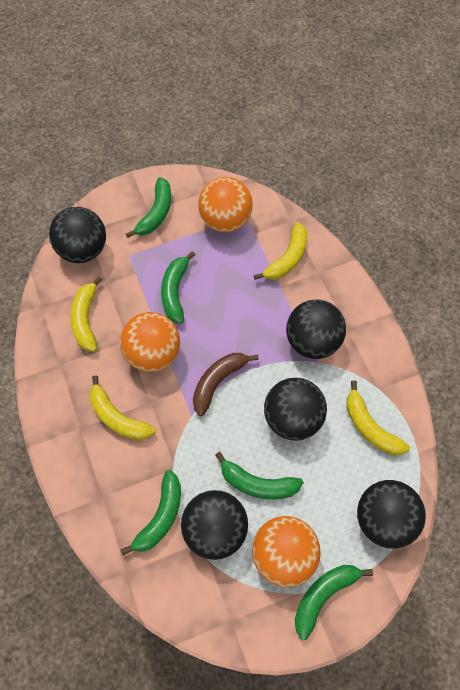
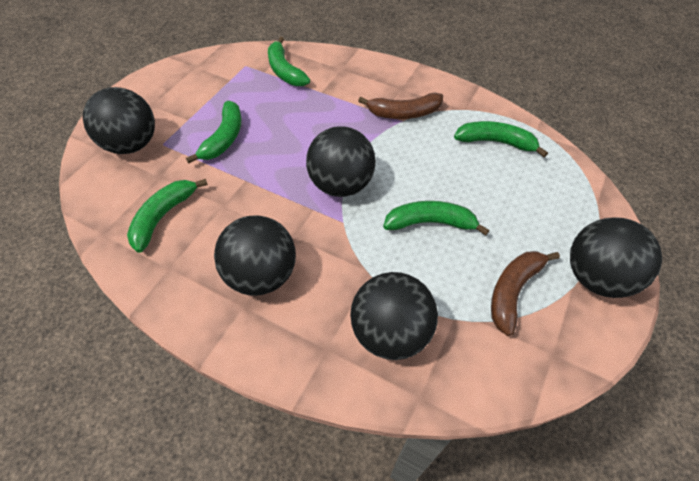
brown banana: 1 -> 2
orange ball: 3 -> 0
yellow banana: 4 -> 0

